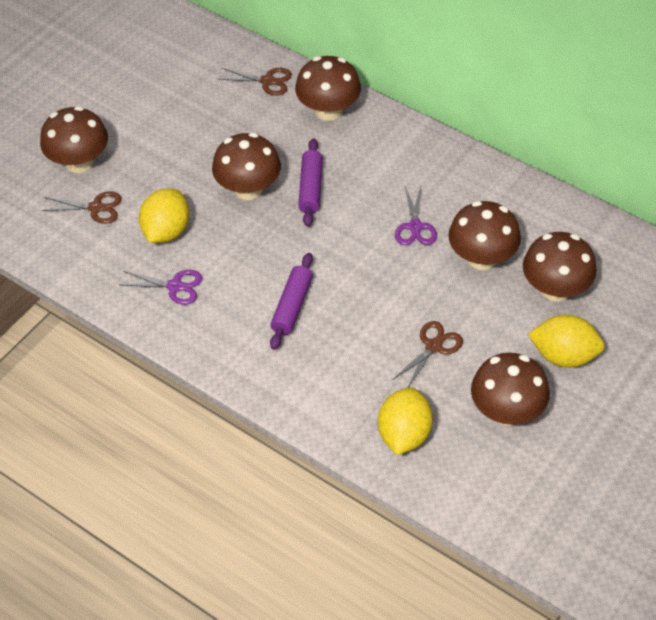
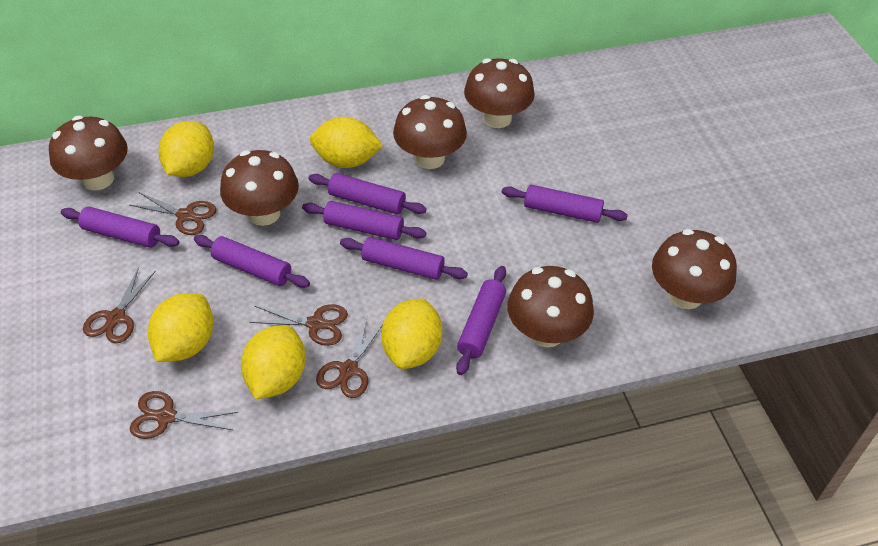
brown scissors: 3 -> 5
purple rolling pin: 2 -> 7
purple scissors: 2 -> 0
yellow lemon: 3 -> 5

